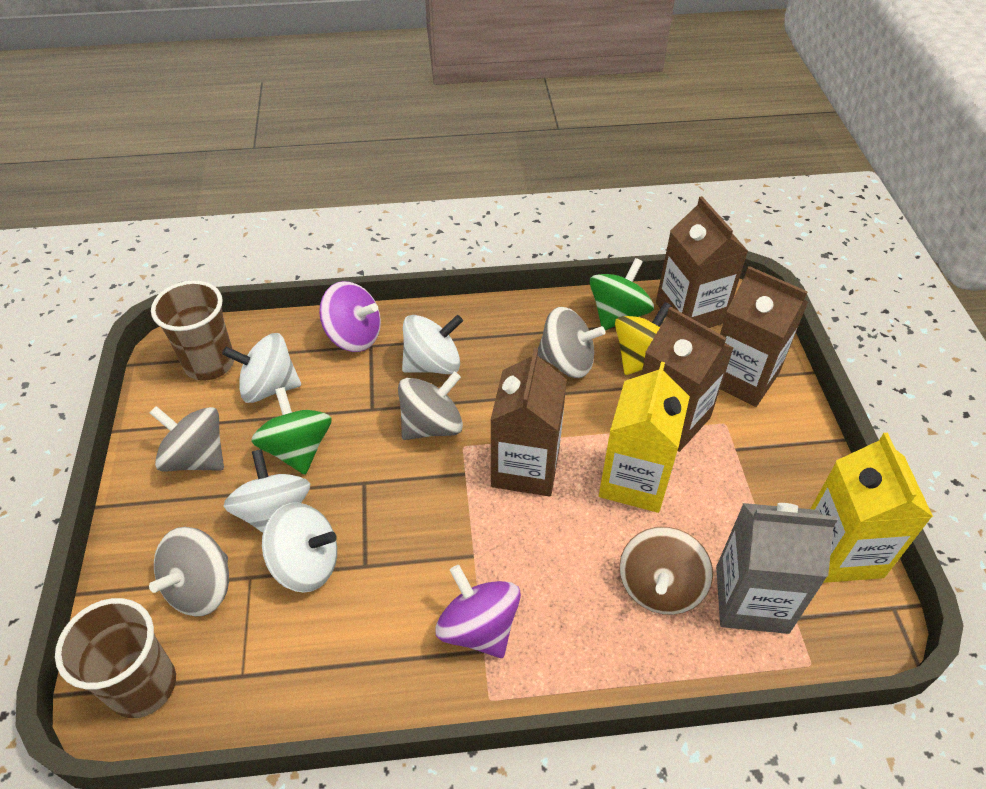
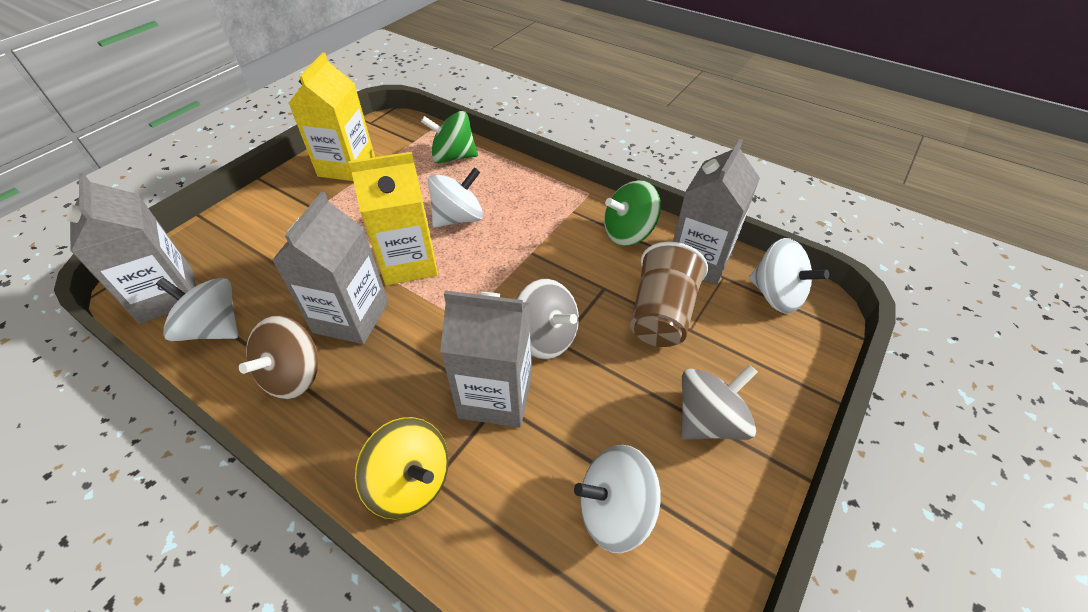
brown carton: 4 -> 0
brown cup: 2 -> 1
grey carton: 1 -> 4
grey spinning top: 4 -> 2
purple spinning top: 2 -> 0

